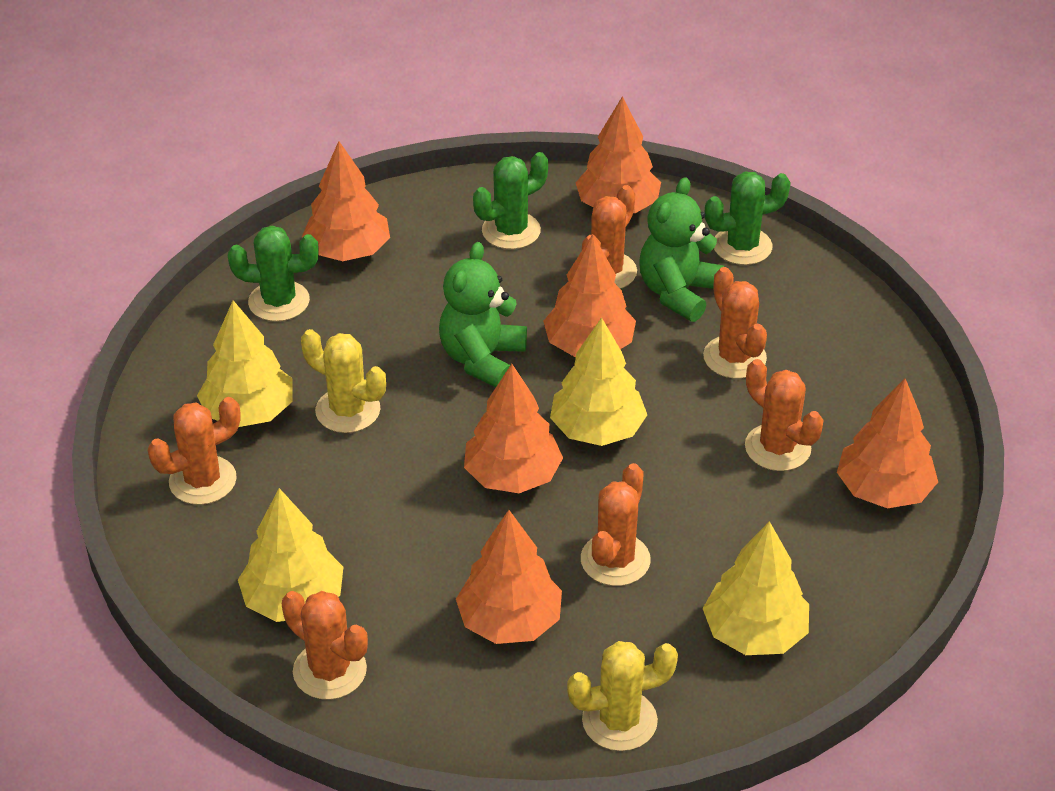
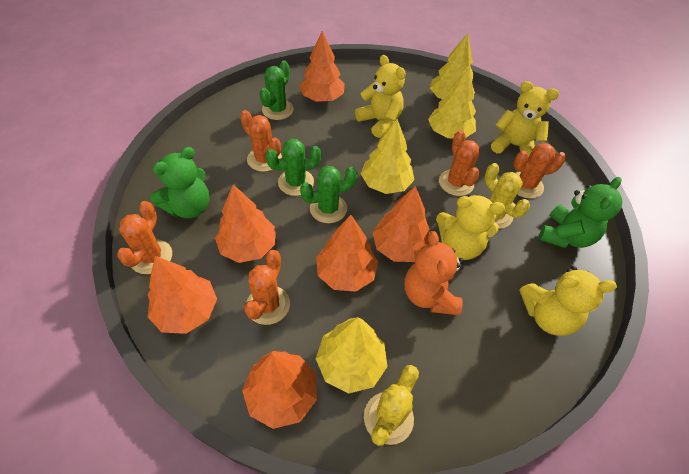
orange cactus: 6 -> 5
orange teddy bear: 0 -> 1
yellow teddy bear: 0 -> 4

